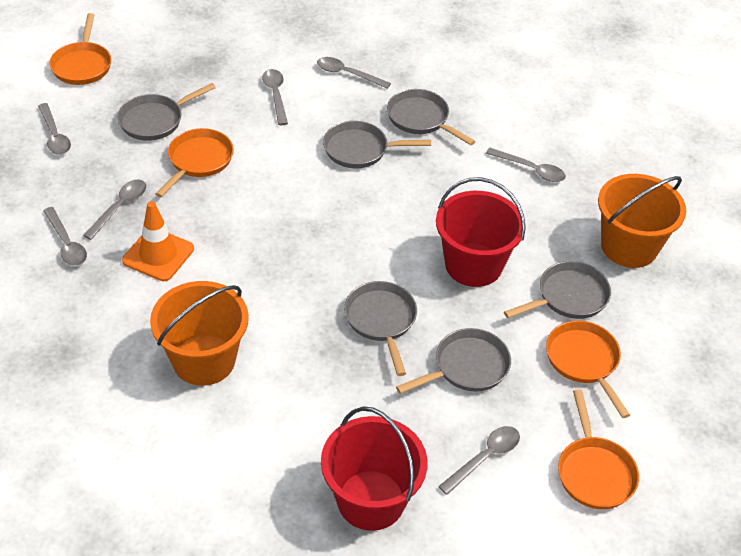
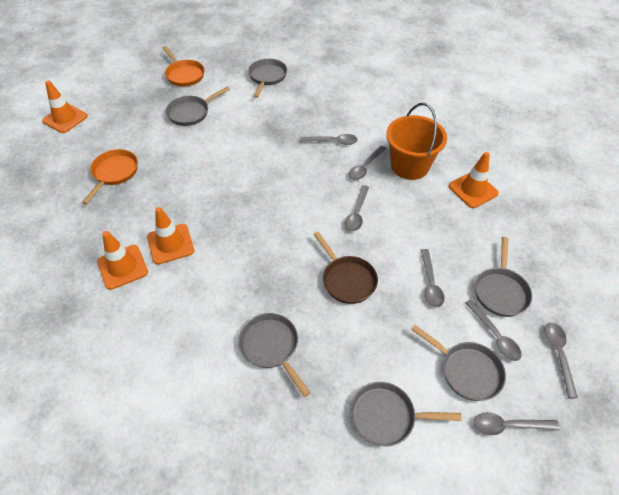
brown pan: 0 -> 1
orange bucket: 2 -> 1
orange pan: 4 -> 2
orange traffic cone: 1 -> 4
red bucket: 2 -> 0

